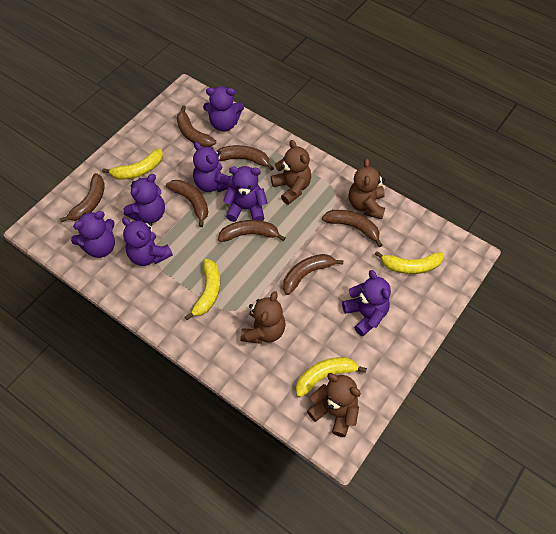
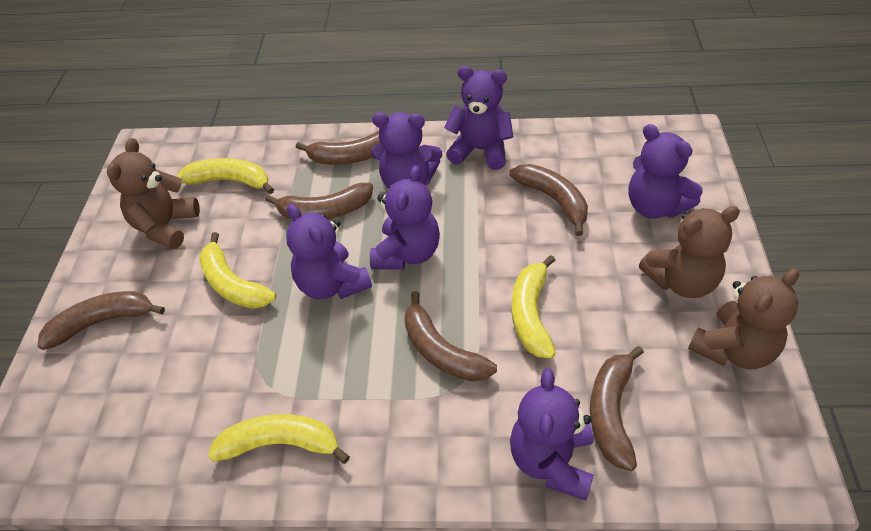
brown banana: 7 -> 6
brown teddy bear: 4 -> 3
purple teddy bear: 7 -> 6

